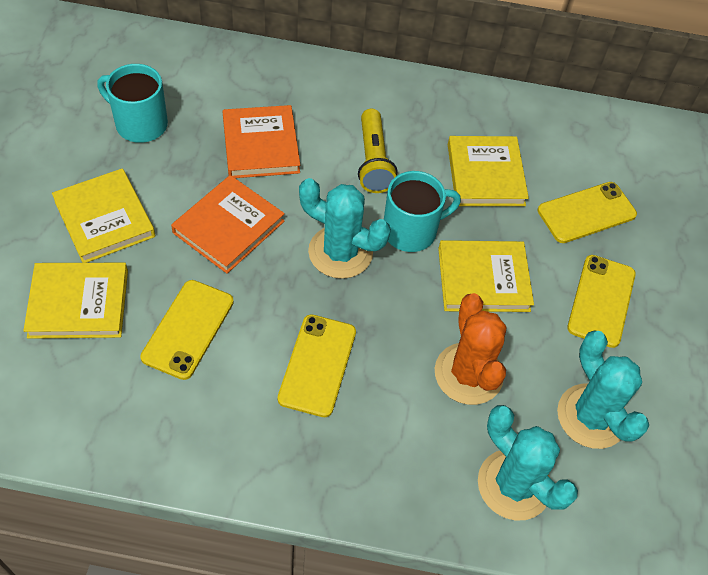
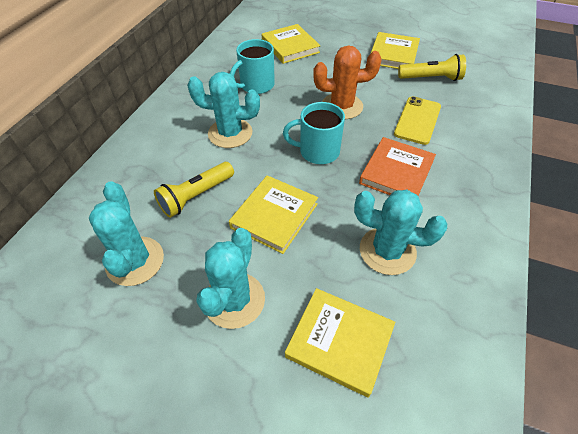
orange book: 2 -> 1
turquoise cactus: 3 -> 4
yellow flashlight: 1 -> 2
yellow phone: 4 -> 1

